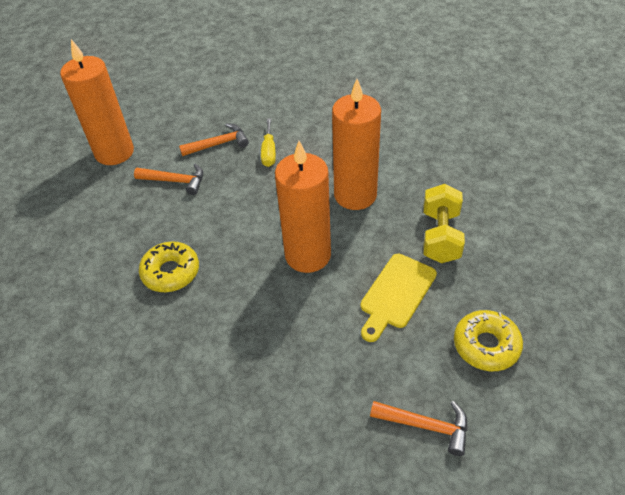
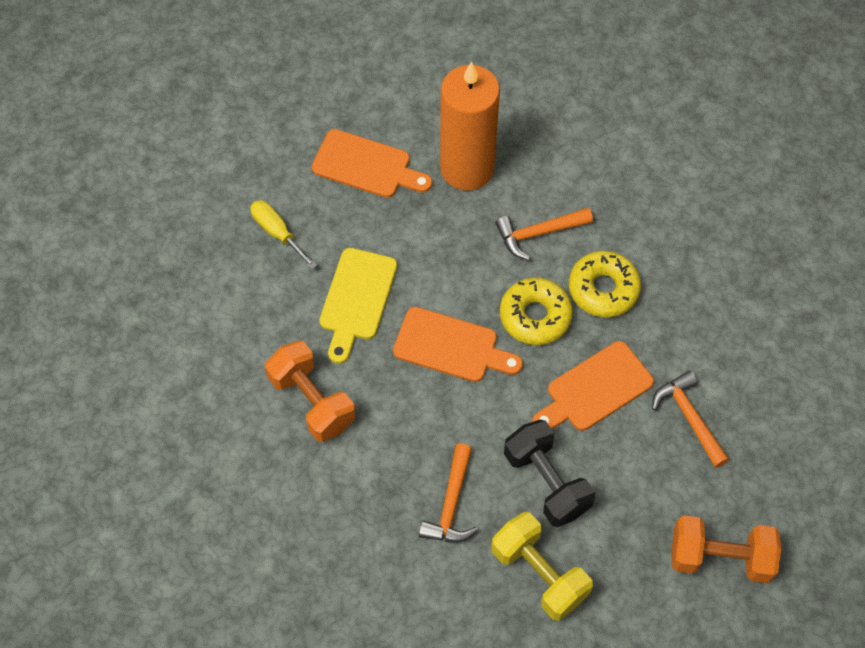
black dumbbell: 0 -> 1
orange candle: 3 -> 1
orange cutting board: 0 -> 3
orange dumbbell: 0 -> 2

